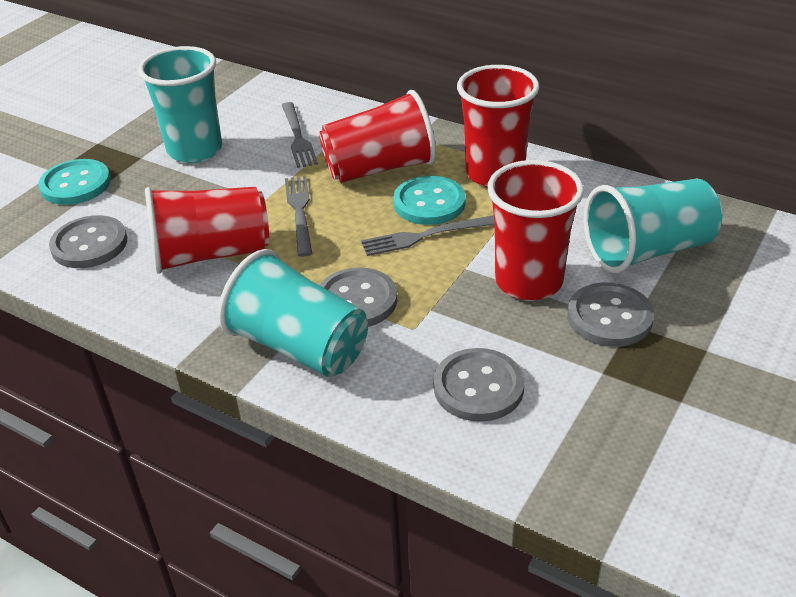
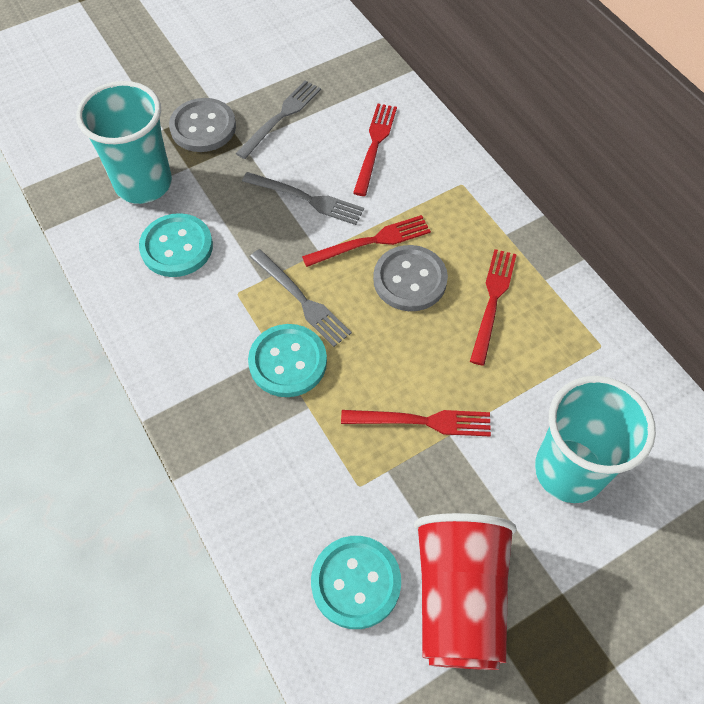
grey button: 4 -> 2
red cup: 4 -> 1
red fork: 0 -> 4
turquoise button: 2 -> 3
turquoise cup: 3 -> 2

